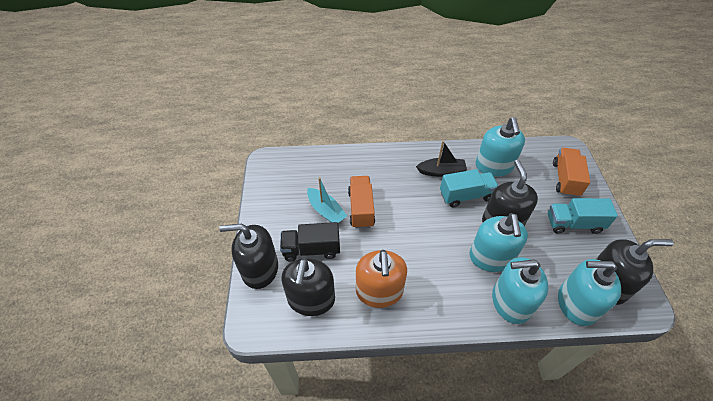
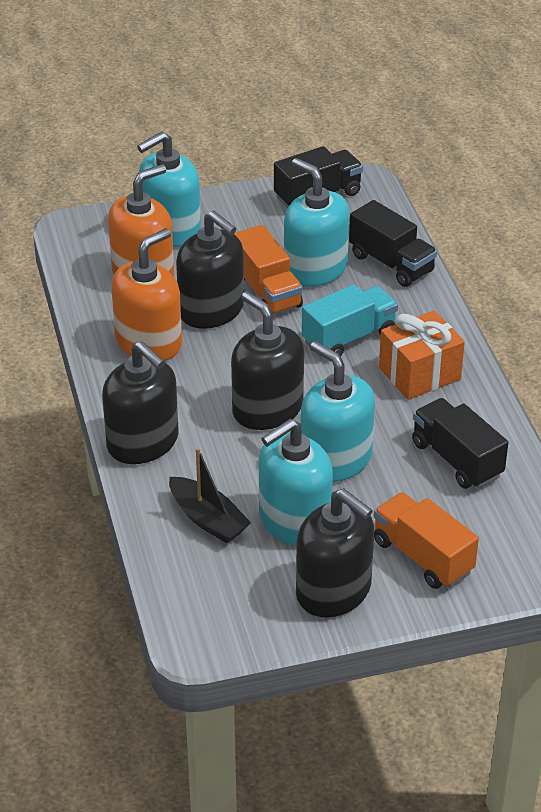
black truck: 1 -> 3
orange gift: 0 -> 1
orange soap dispenser: 1 -> 2
turquoise boat: 1 -> 0
turquoise truck: 2 -> 1

